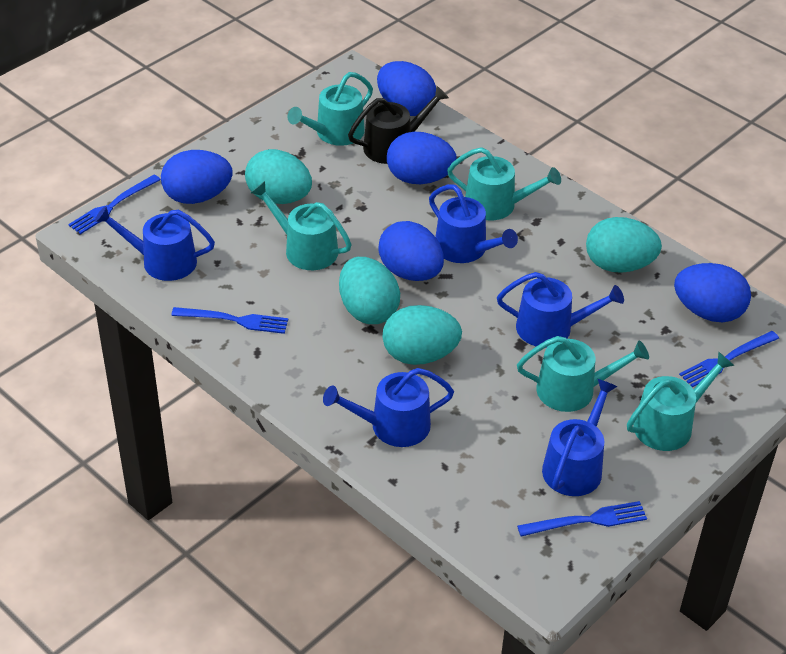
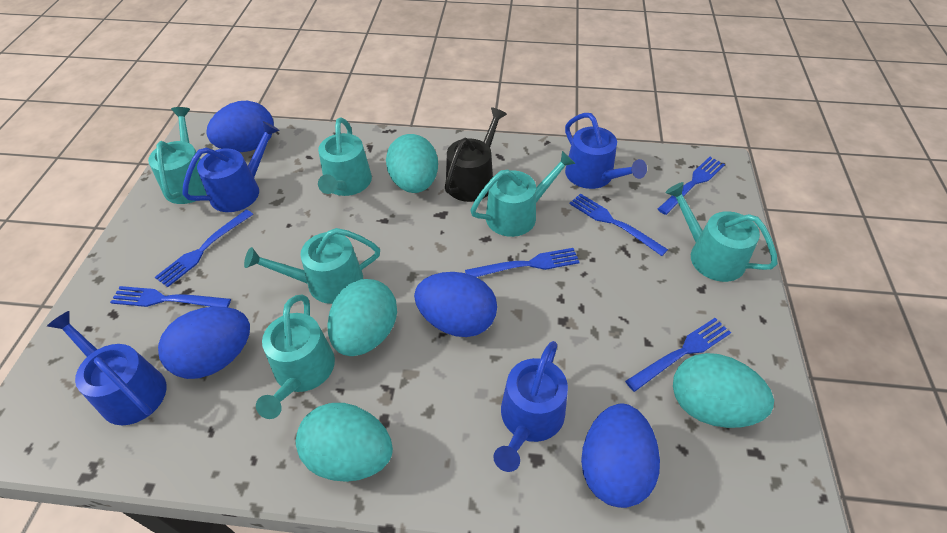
blue egg: 5 -> 4
blue fork: 4 -> 6
blue watering can: 5 -> 4
turquoise watering can: 5 -> 6

